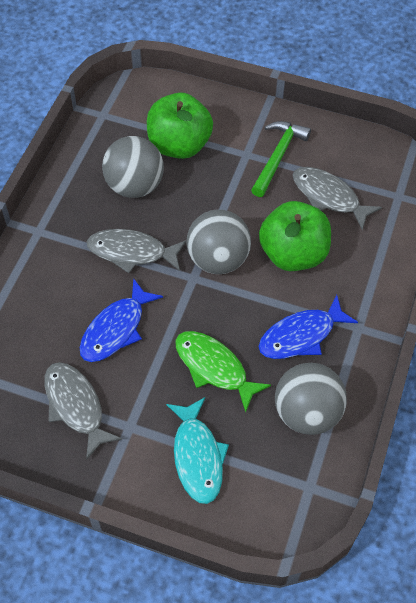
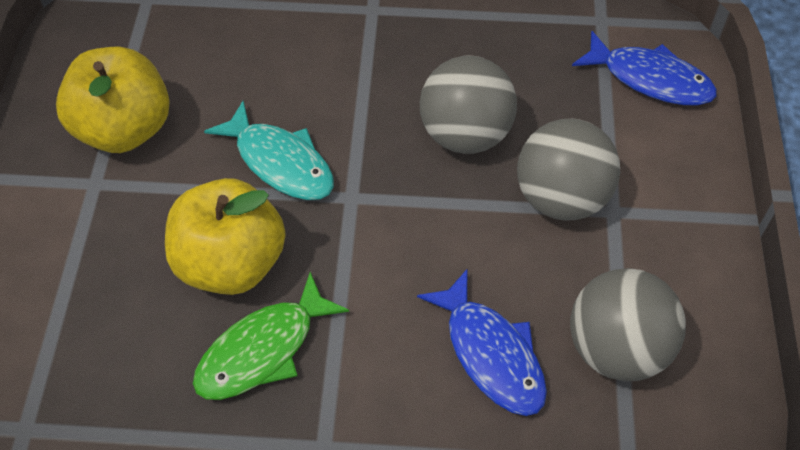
green apple: 2 -> 0
green hammer: 1 -> 0
grey fish: 3 -> 0
yellow apple: 0 -> 2

